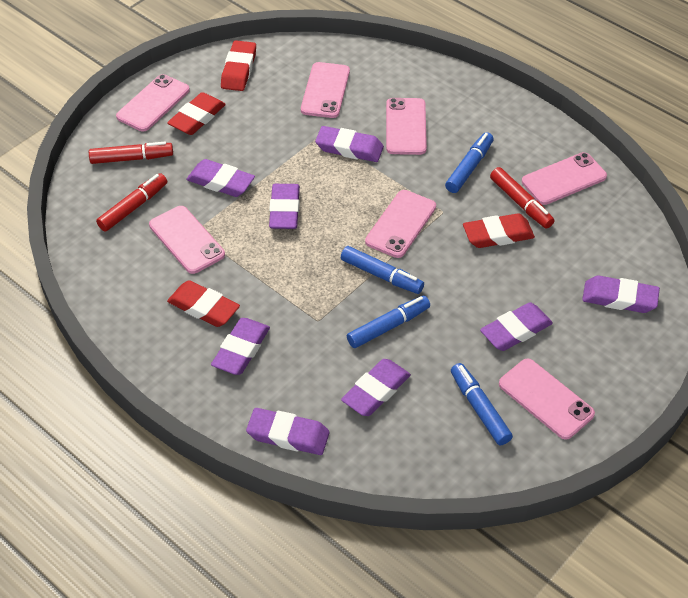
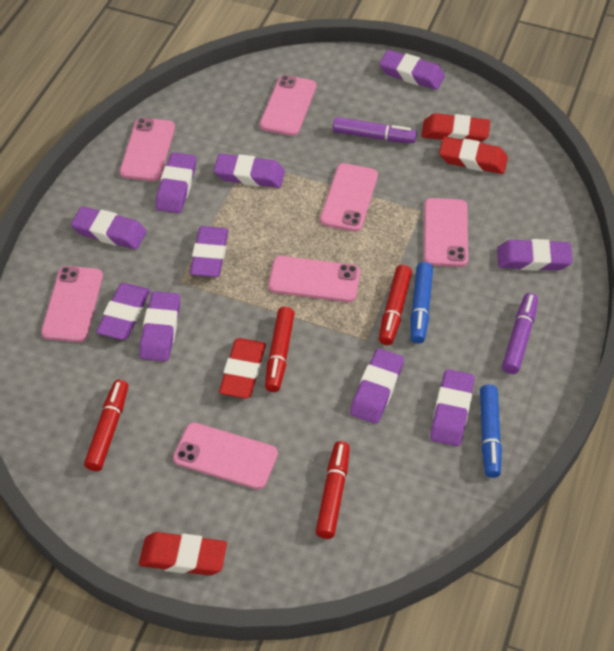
blue marker: 4 -> 2
purple eraser: 8 -> 10
purple marker: 0 -> 2
red marker: 3 -> 4

